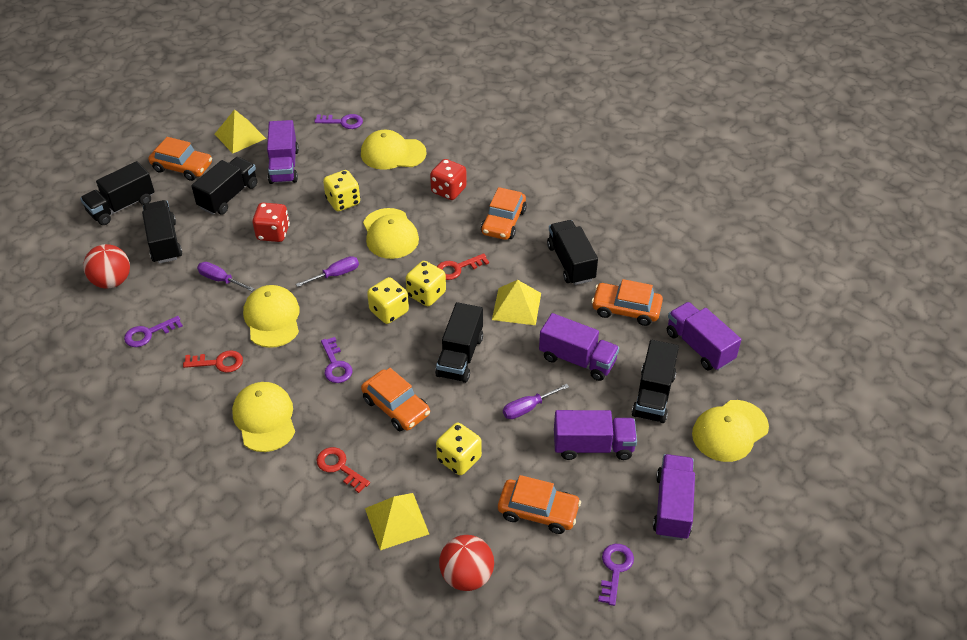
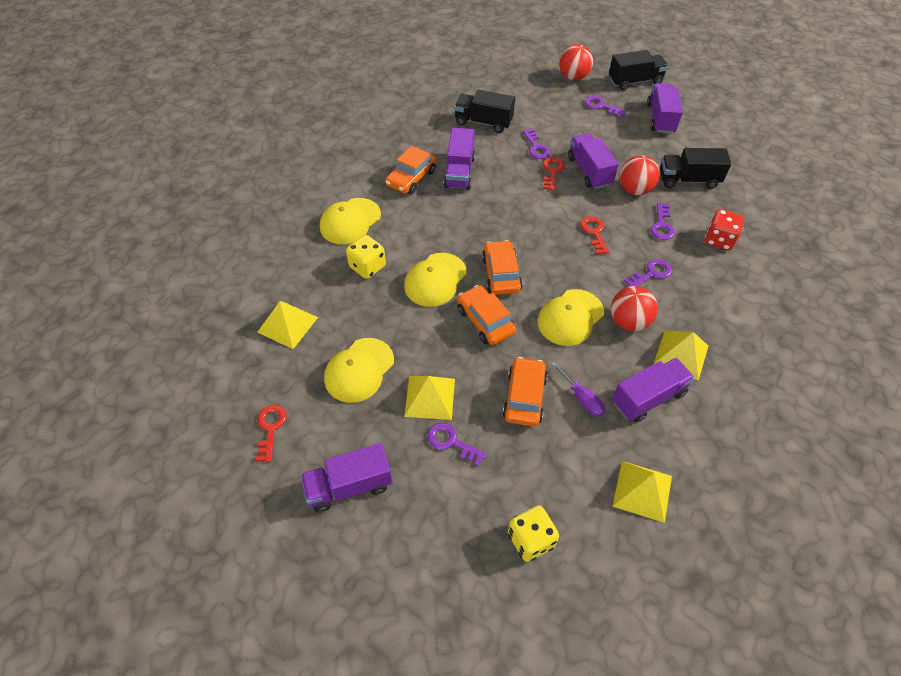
black truck: 6 -> 3
orange car: 5 -> 4
purple key: 4 -> 5
purple screwdriver: 3 -> 1
red ball: 2 -> 3
red dice: 2 -> 1
yellow cap: 5 -> 4
yellow dice: 4 -> 2
yellow pyramid: 3 -> 4

